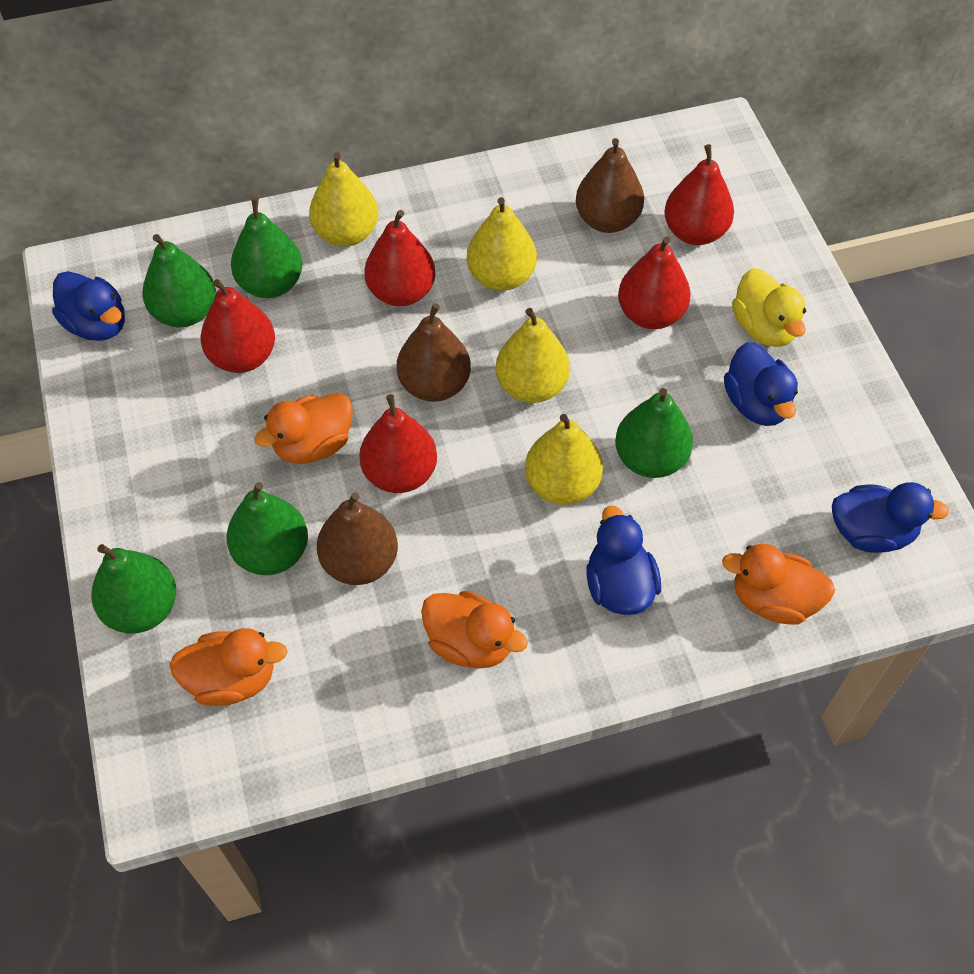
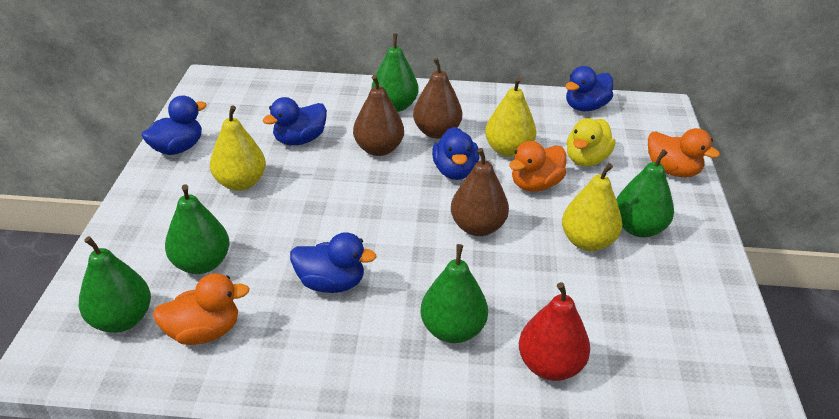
blue duck: 4 -> 5
orange duck: 4 -> 3
red pear: 5 -> 1
yellow pear: 4 -> 3

